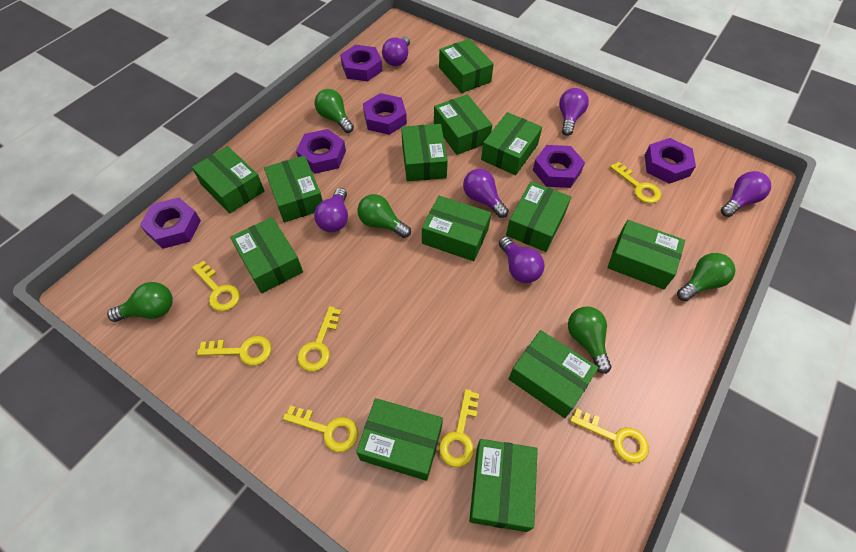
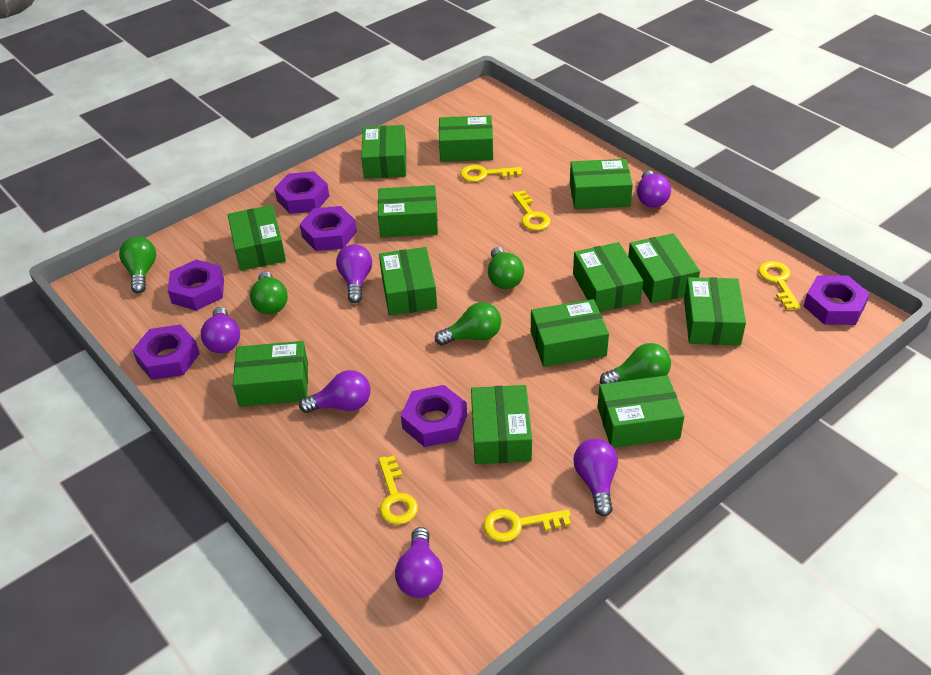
yellow key: 7 -> 5

